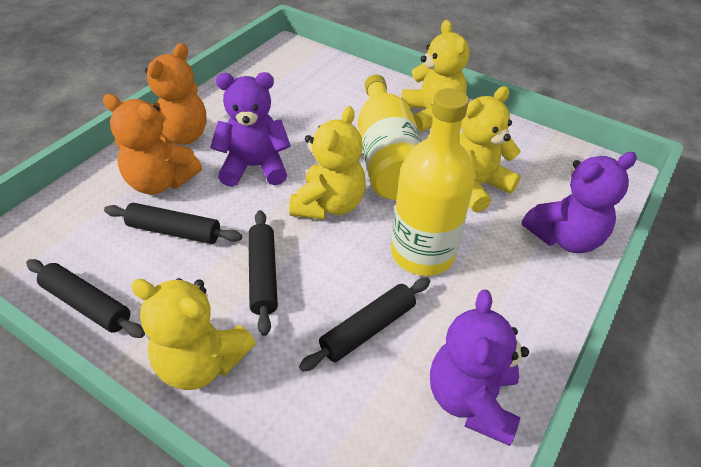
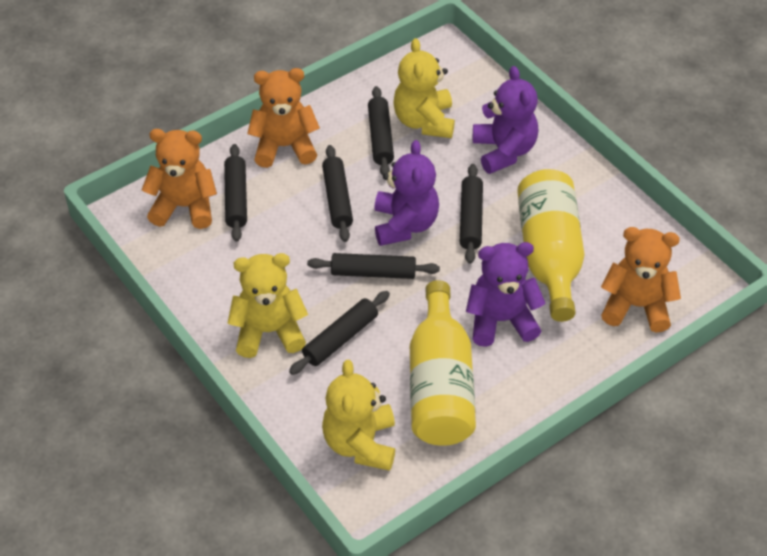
black rolling pin: 4 -> 6
orange teddy bear: 2 -> 3
yellow teddy bear: 4 -> 3

